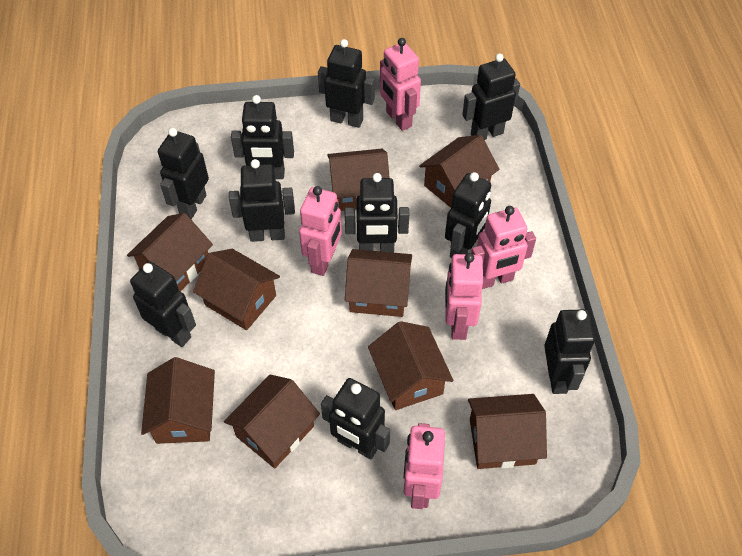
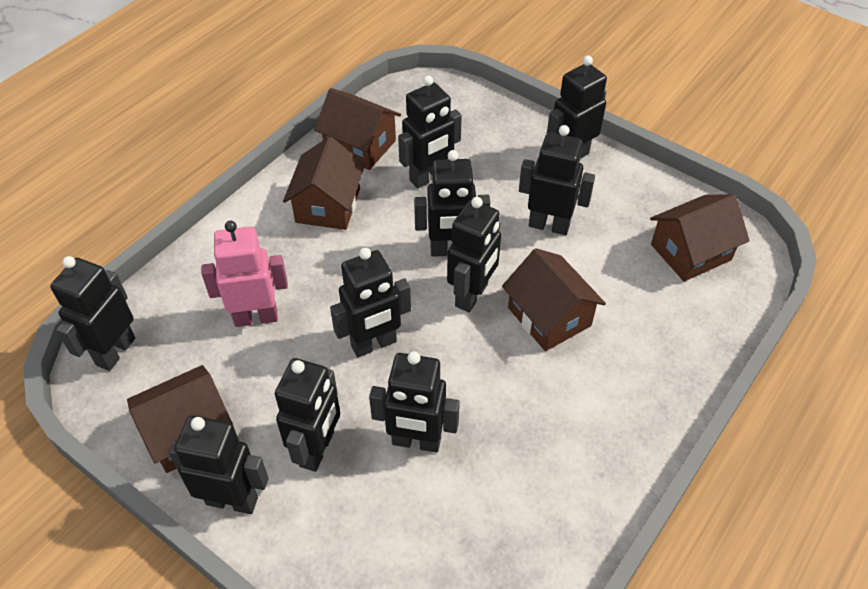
brown house: 9 -> 5
pink robot: 5 -> 1

